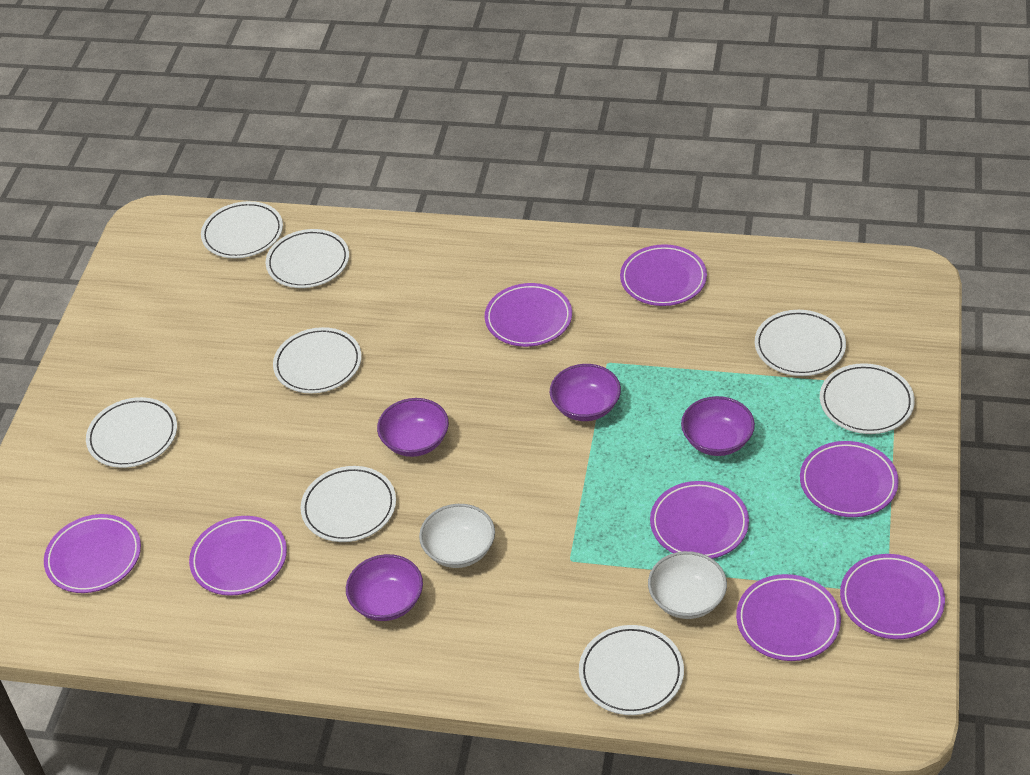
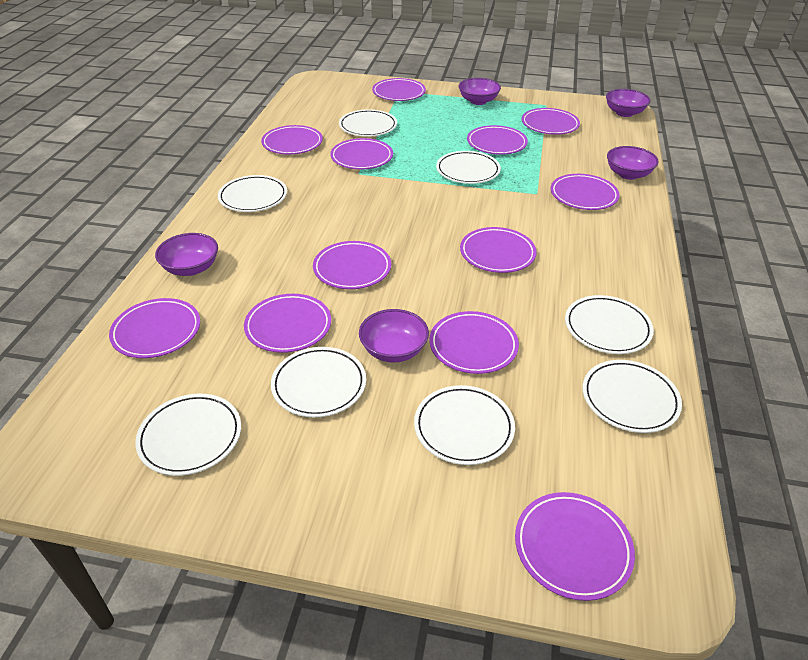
purple bowl: 4 -> 5
purple plate: 8 -> 12
white bowl: 2 -> 0

